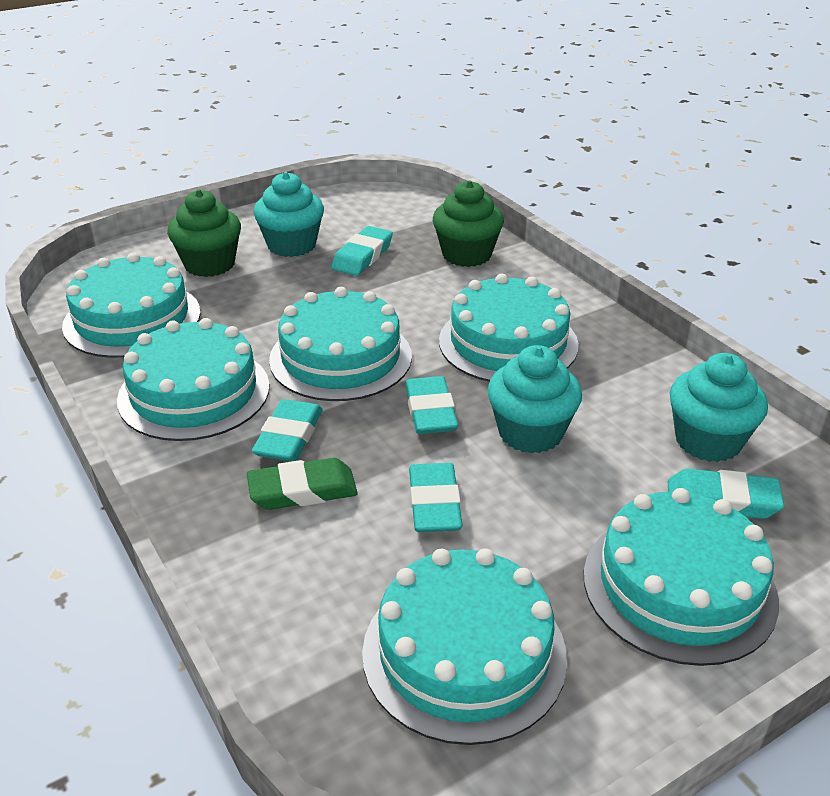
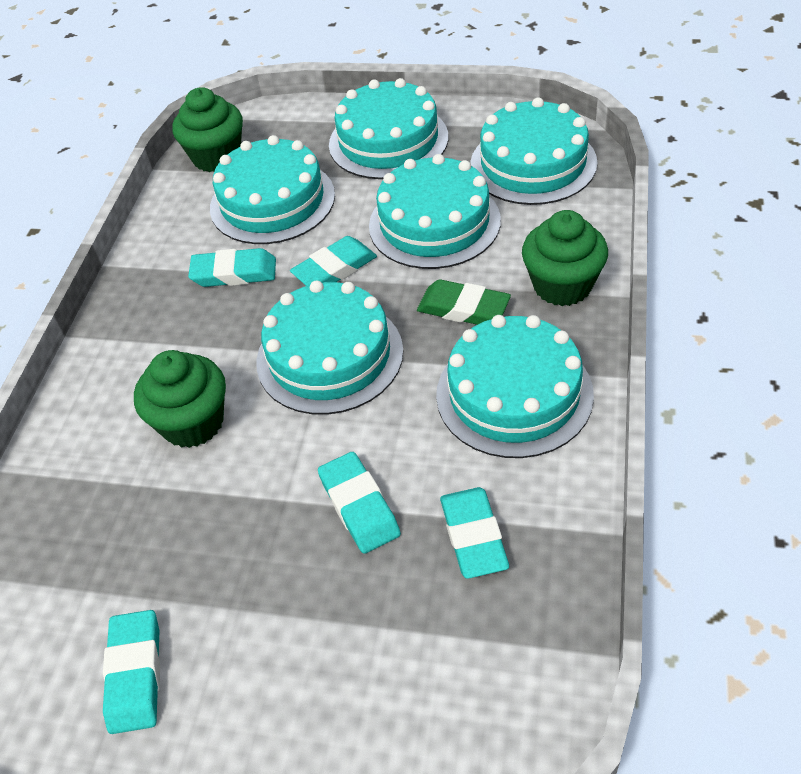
green cupcake: 2 -> 3
turquoise cupcake: 3 -> 0

